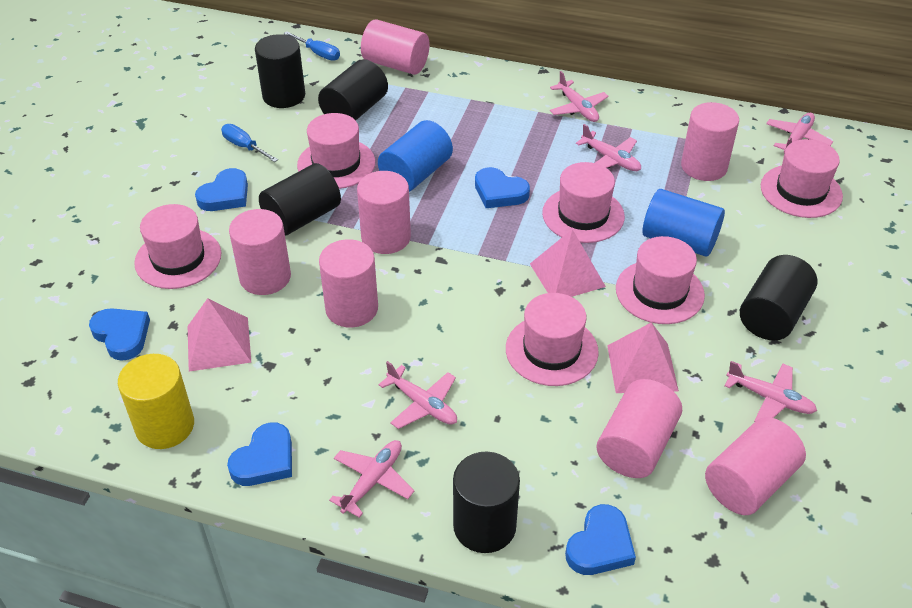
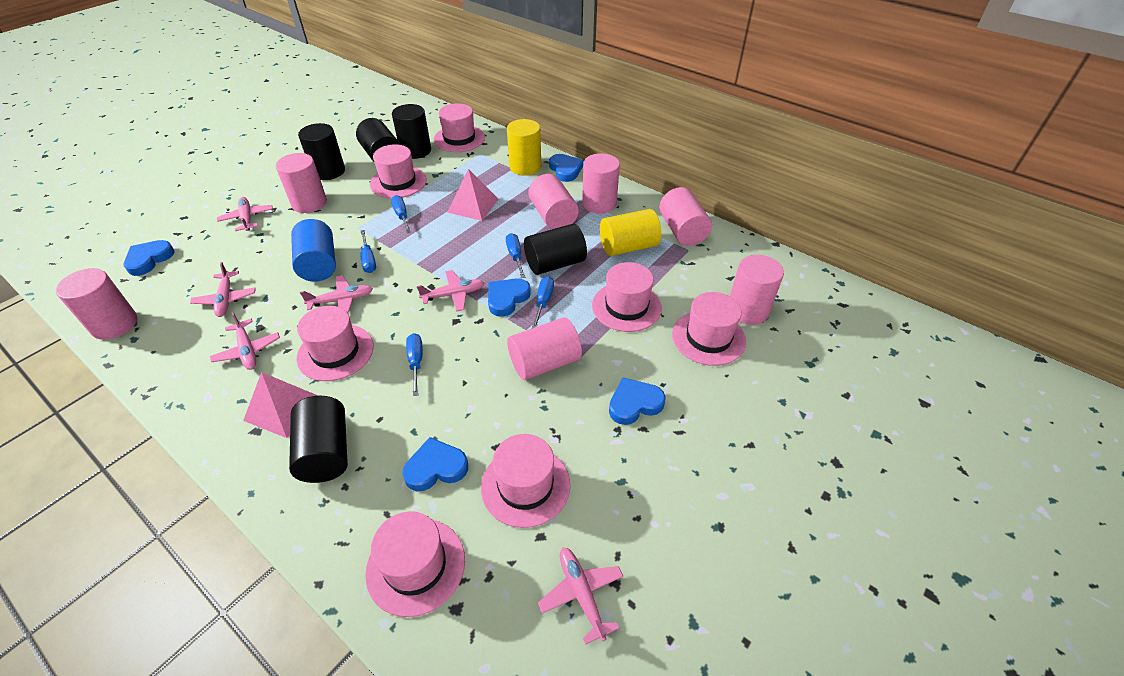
blue cylinder: 2 -> 1
blue screwdriver: 2 -> 5
pink hat: 6 -> 7
pink pyramid: 3 -> 2
yellow cylinder: 1 -> 2

